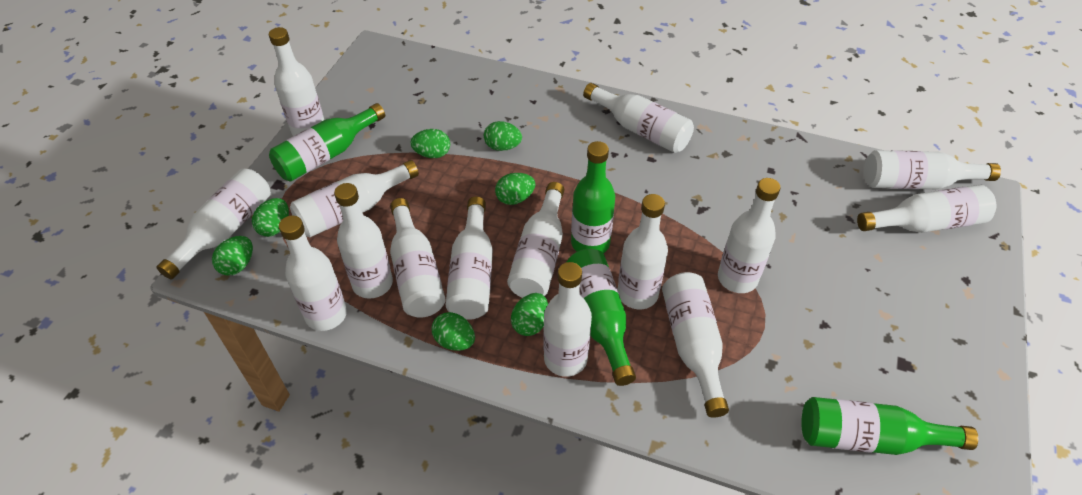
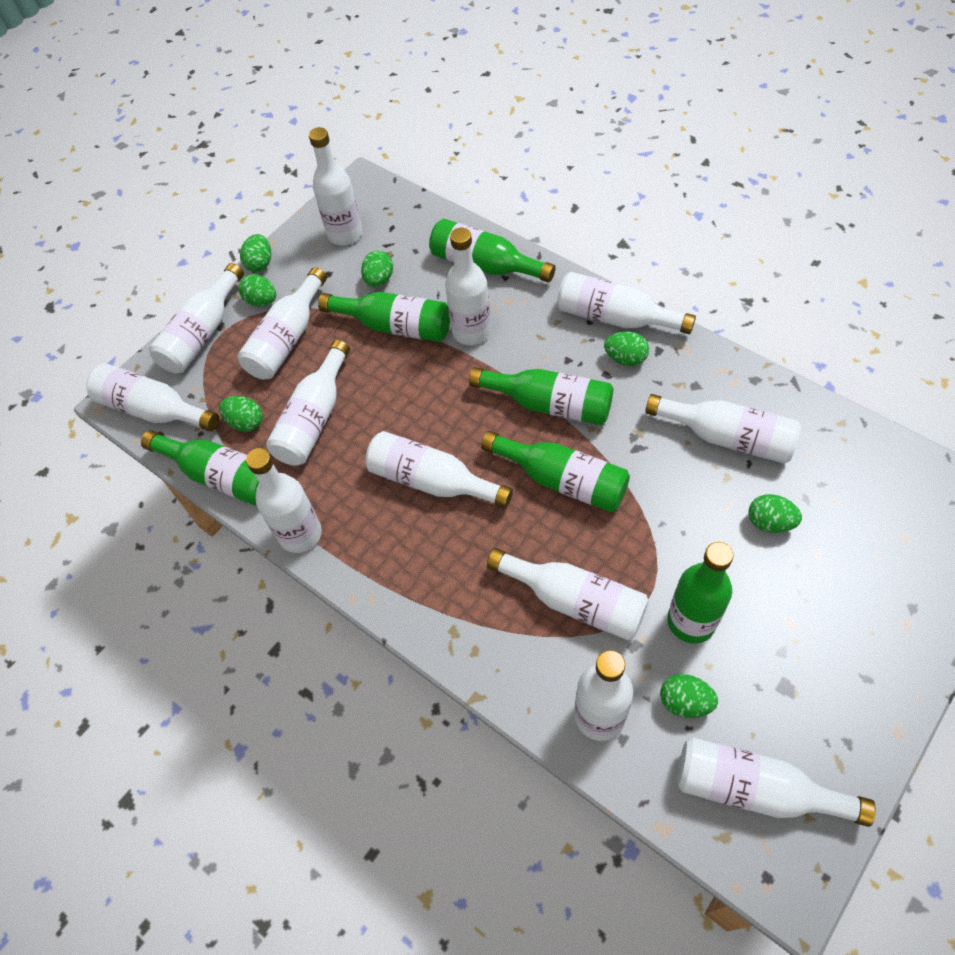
green bottle: 4 -> 6
white bottle: 15 -> 13

